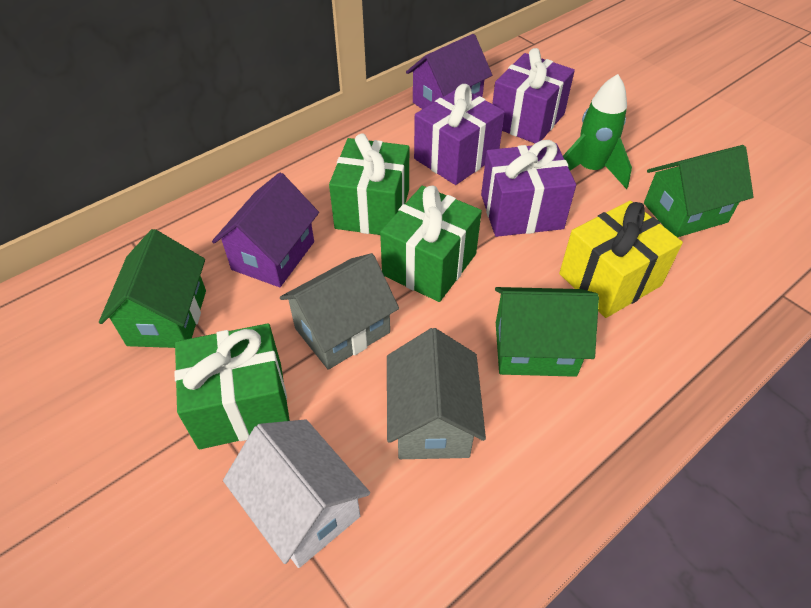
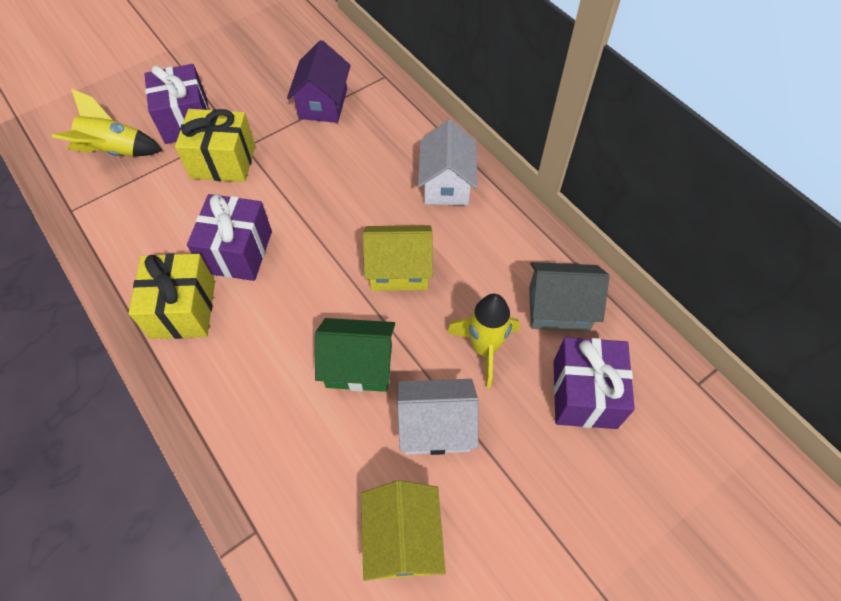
green gift: 3 -> 0
green house: 3 -> 1
green rocket: 1 -> 0
grey house: 2 -> 1
purple house: 2 -> 1
white house: 1 -> 2
yellow gift: 1 -> 2
yellow house: 0 -> 2
yellow rocket: 0 -> 2

